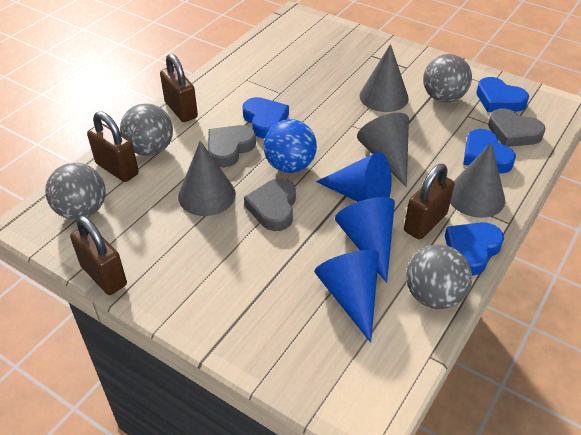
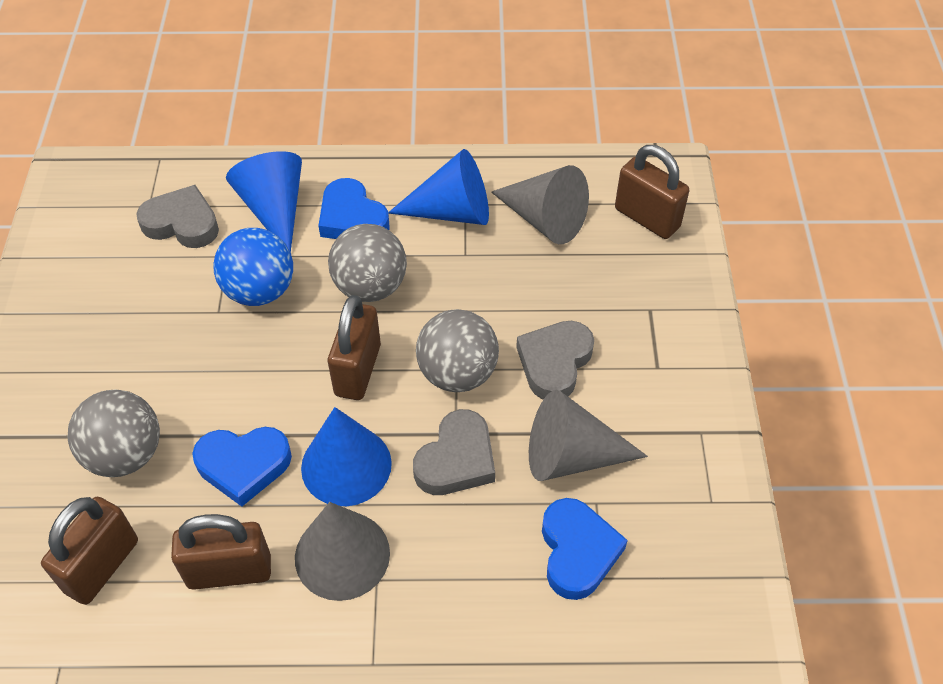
blue heart: 4 -> 3
grey ball: 4 -> 3
grey cone: 4 -> 3

